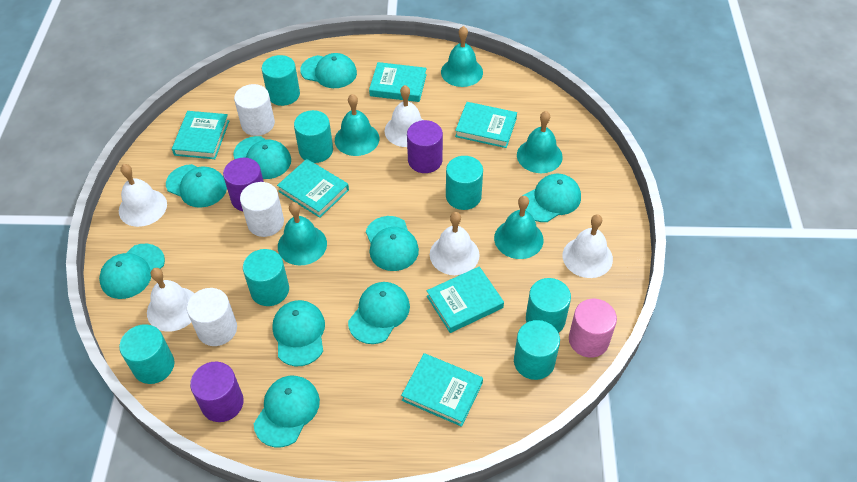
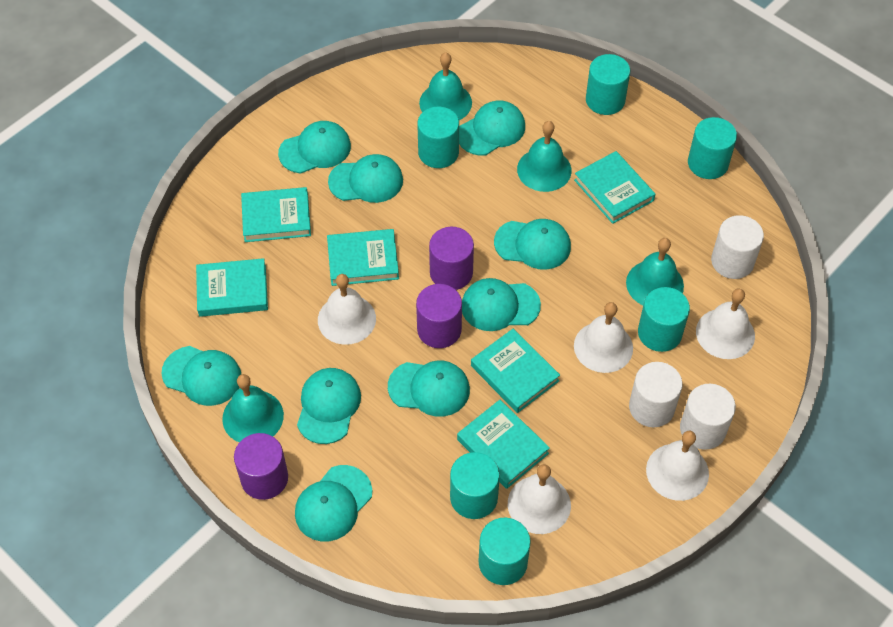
pink cylinder: 1 -> 0
turquoise bell: 5 -> 4
turquoise cylinder: 7 -> 6

